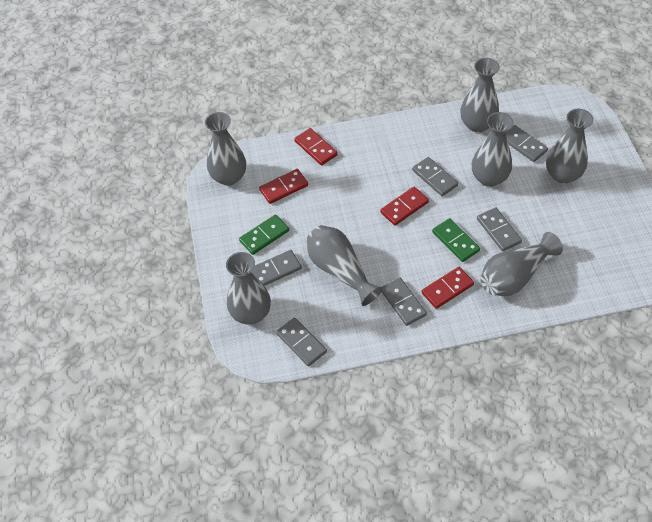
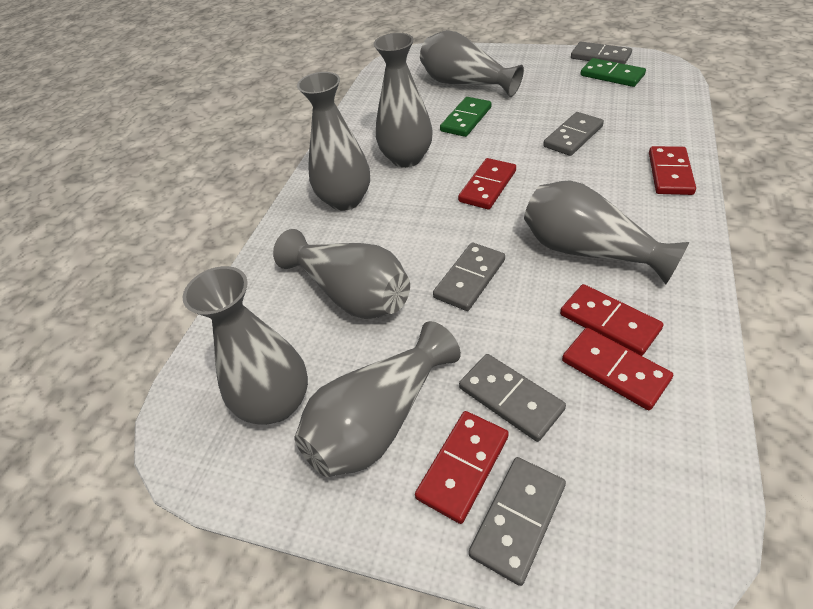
grey domino: 6 -> 5
red domino: 4 -> 5

